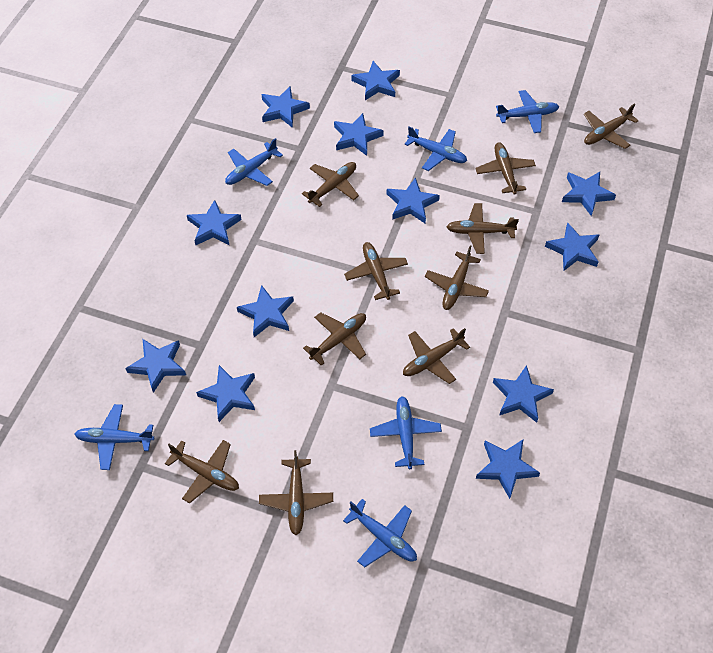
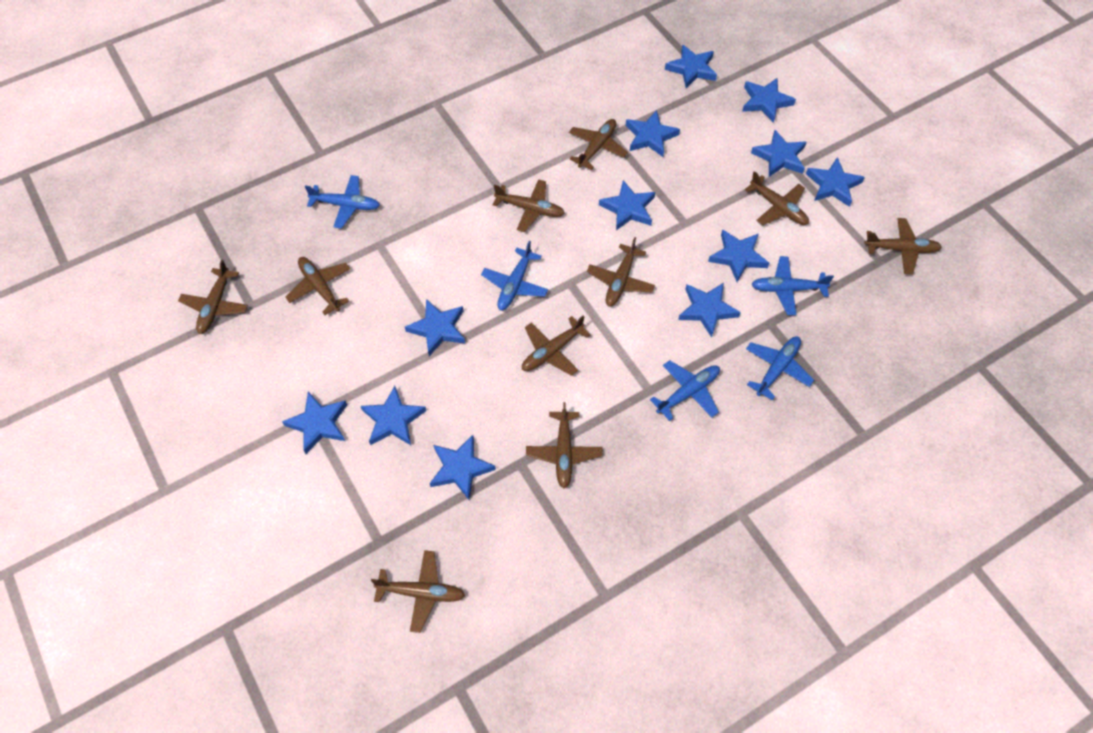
blue plane: 6 -> 5

